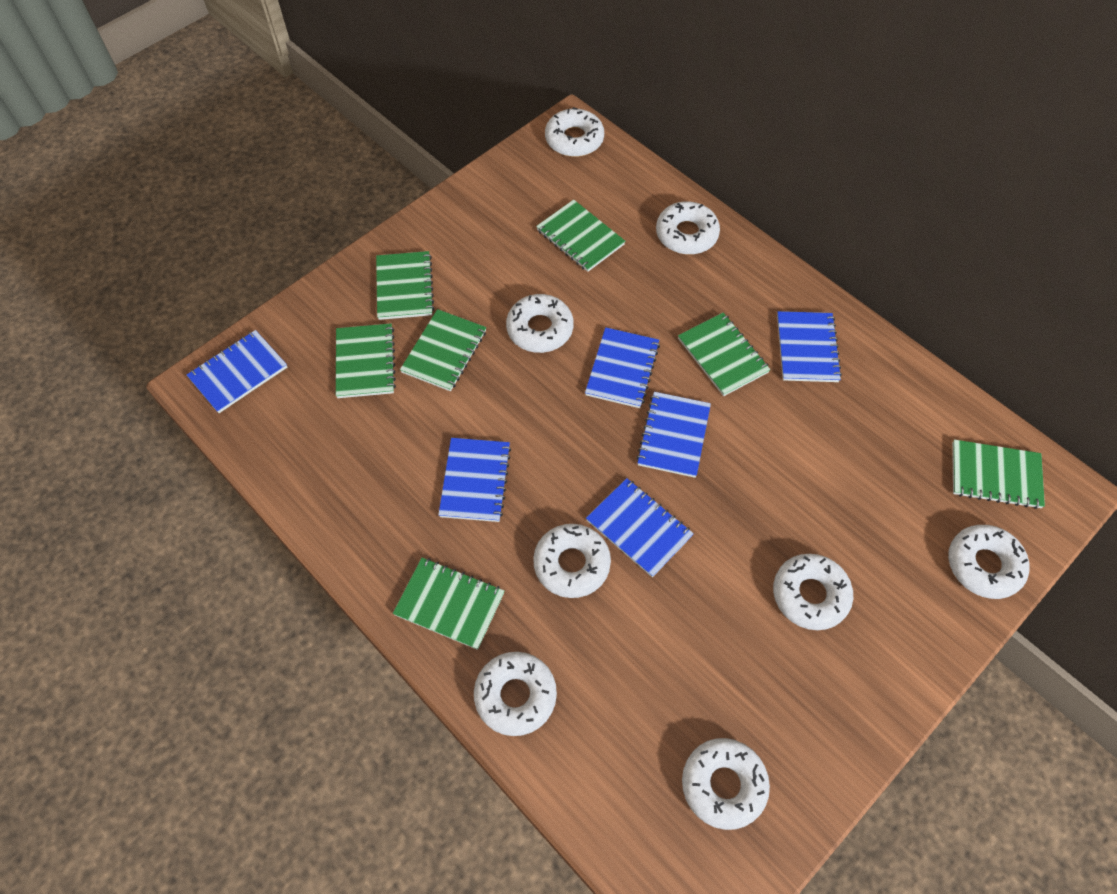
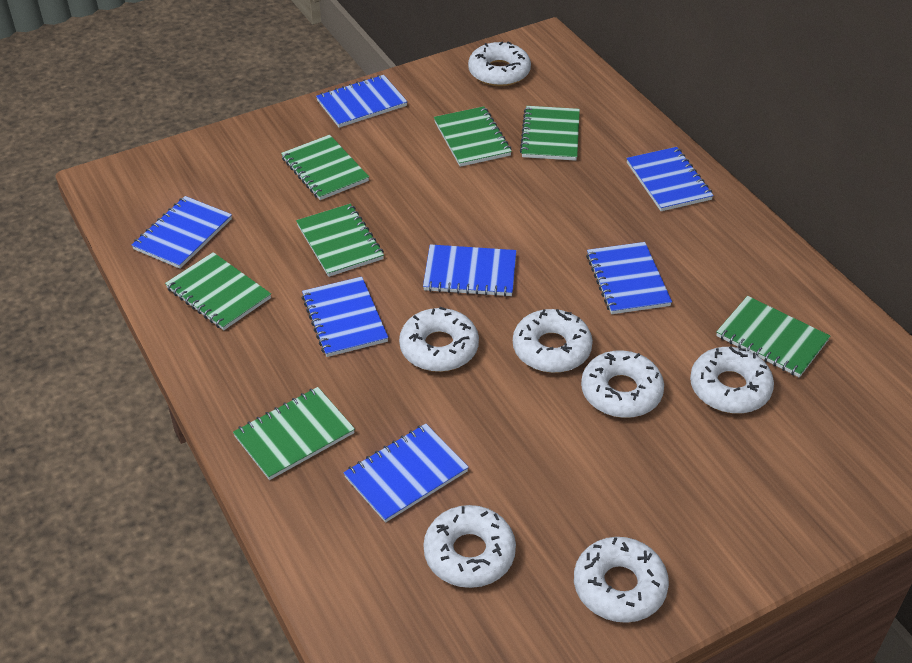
blue notebook: 6 -> 7
white donut: 8 -> 7

